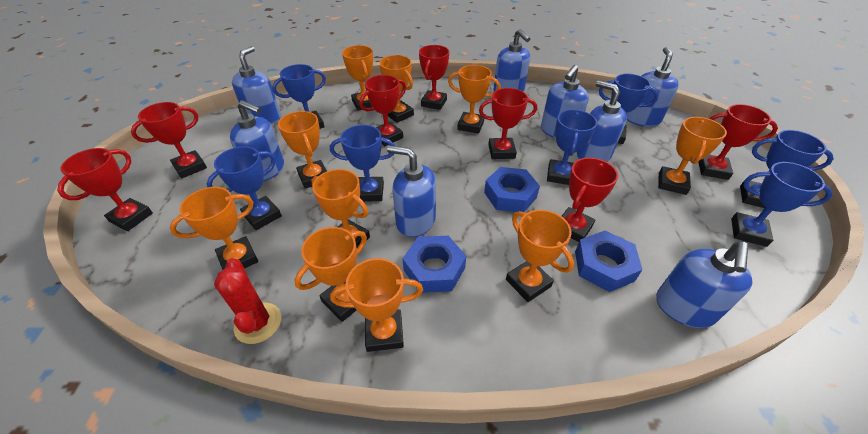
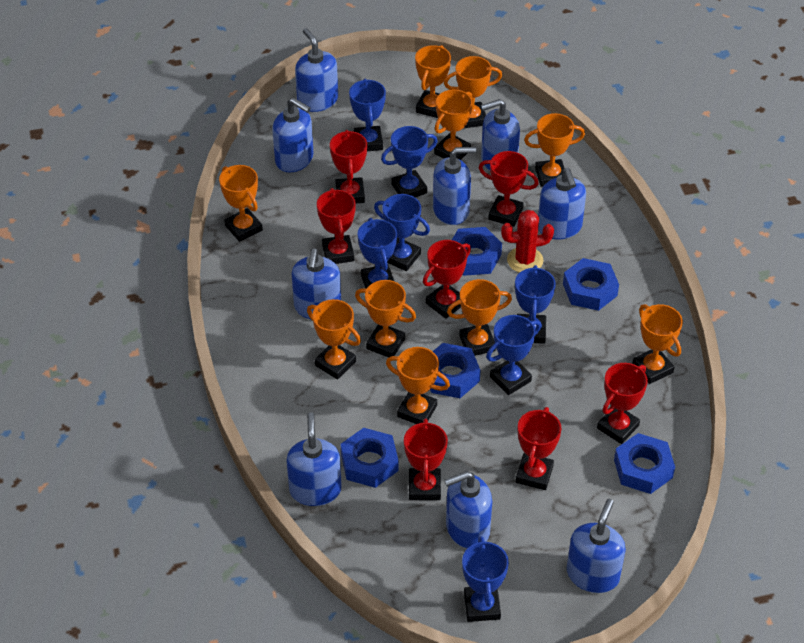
blue nut: 3 -> 5
blue soap dispenser: 8 -> 9

